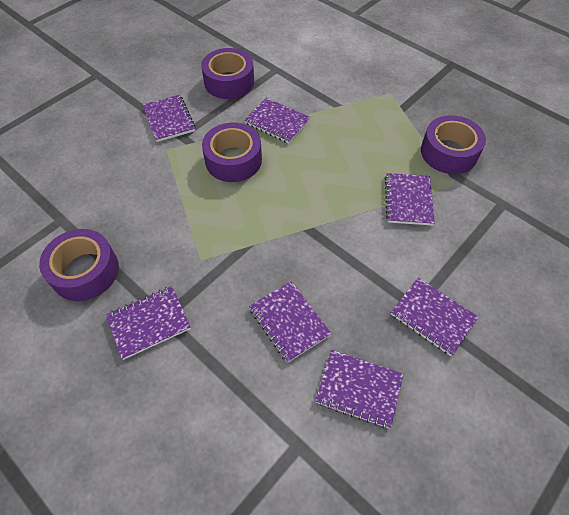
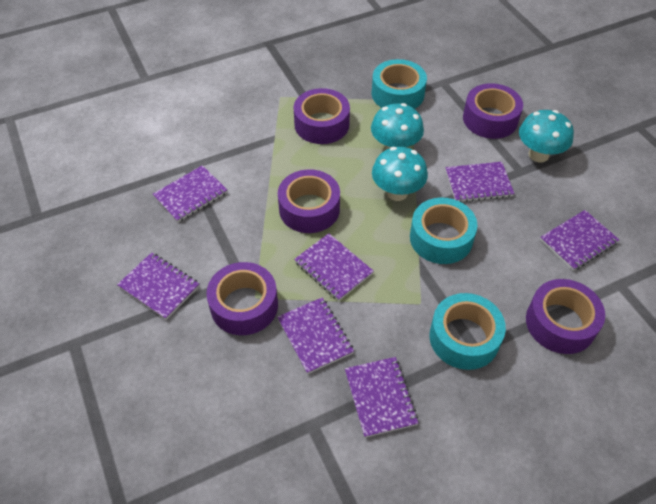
purple tape: 4 -> 5
turquoise mushroom: 0 -> 3
turquoise tape: 0 -> 3

